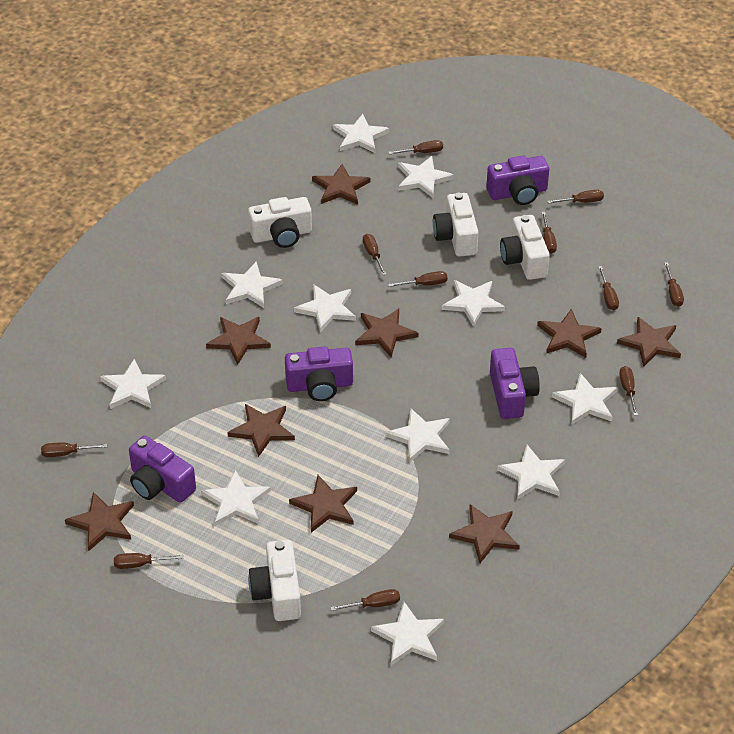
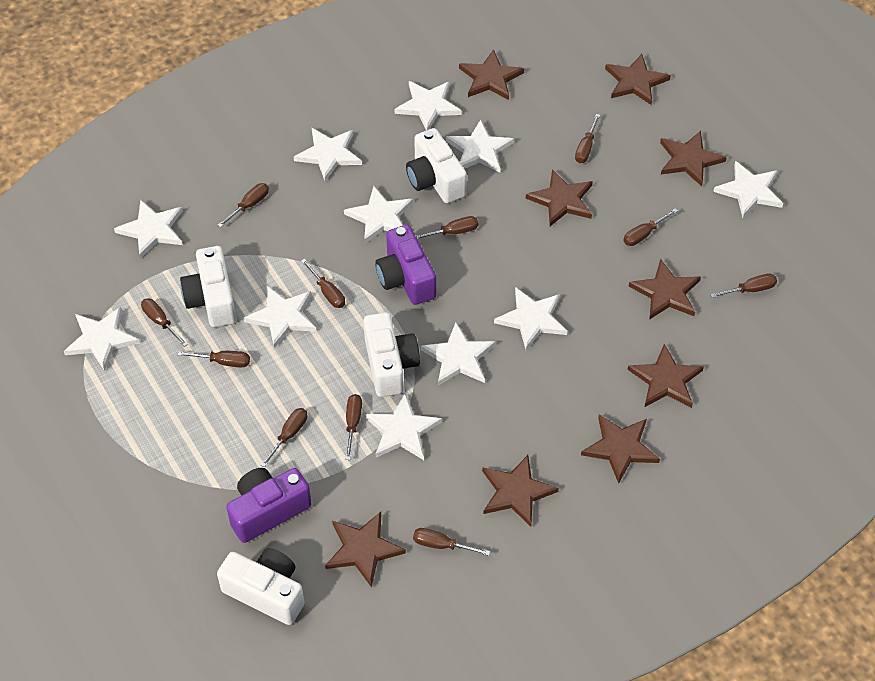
purple camera: 4 -> 2

